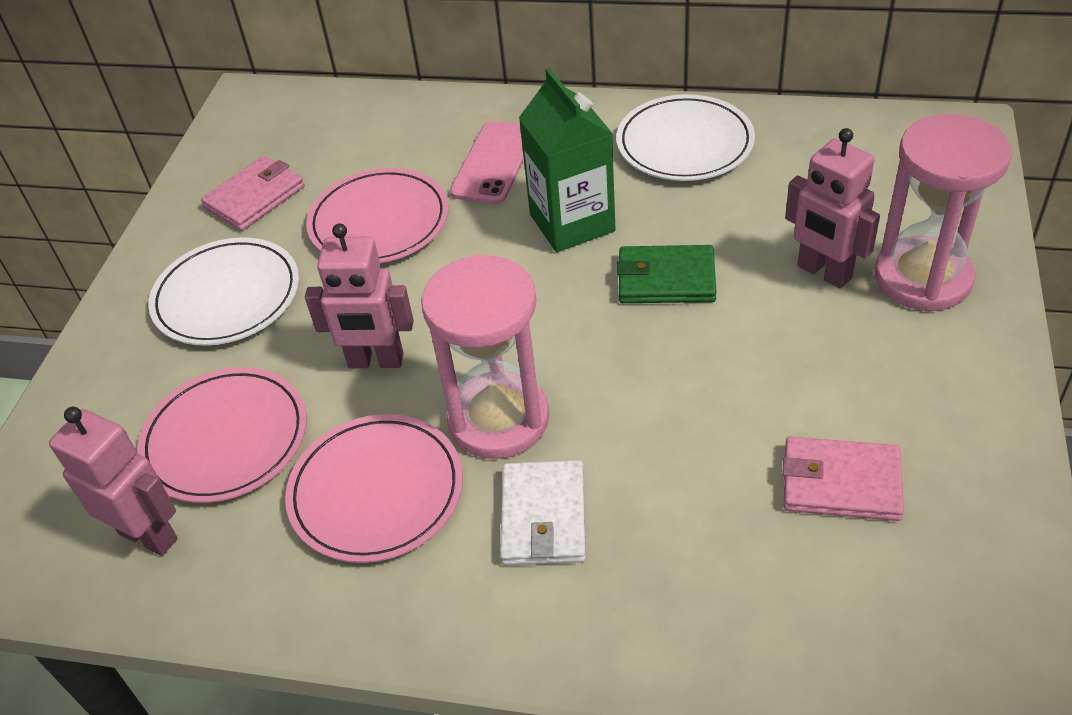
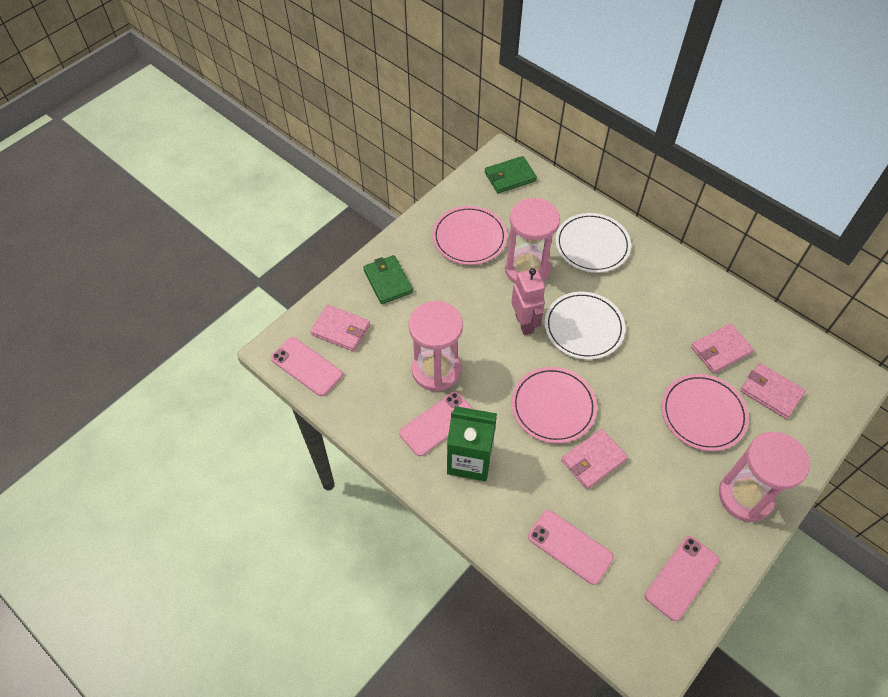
green wallet: 1 -> 2
pink hourglass: 2 -> 3
pink phone: 1 -> 4
pink robot: 3 -> 1
pink wallet: 2 -> 4
white wallet: 1 -> 0

